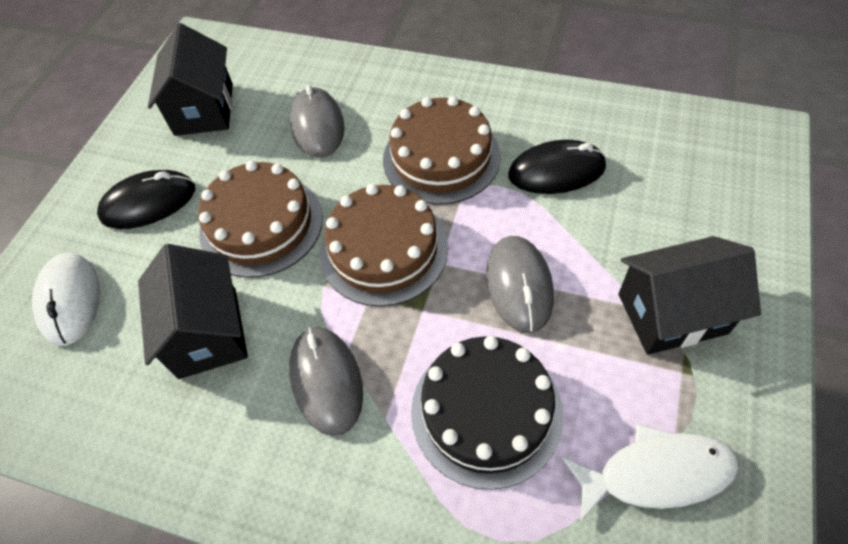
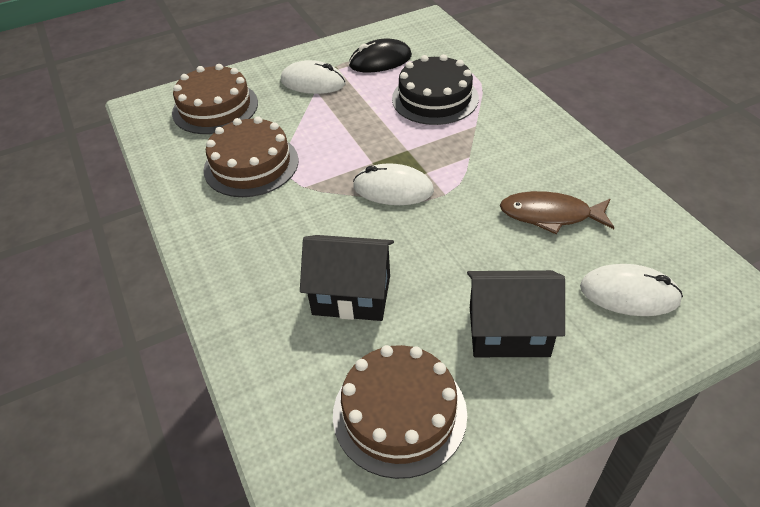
black house: 3 -> 2
black mouse: 2 -> 1
brown fish: 0 -> 1
grey mouse: 3 -> 0
white fish: 1 -> 0
white mouse: 1 -> 3

